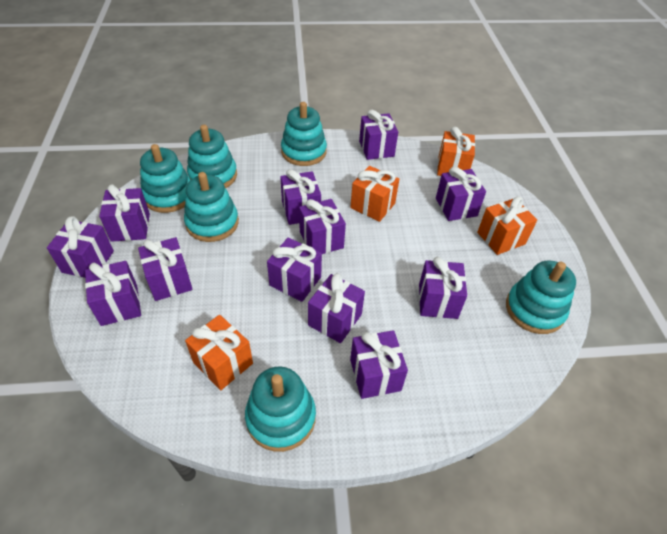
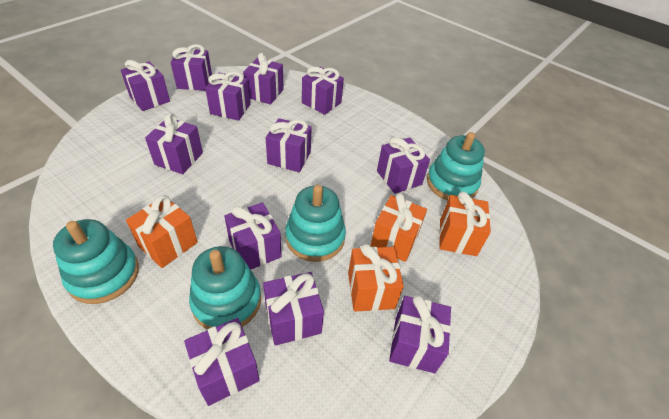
turquoise stacking toy: 6 -> 4

